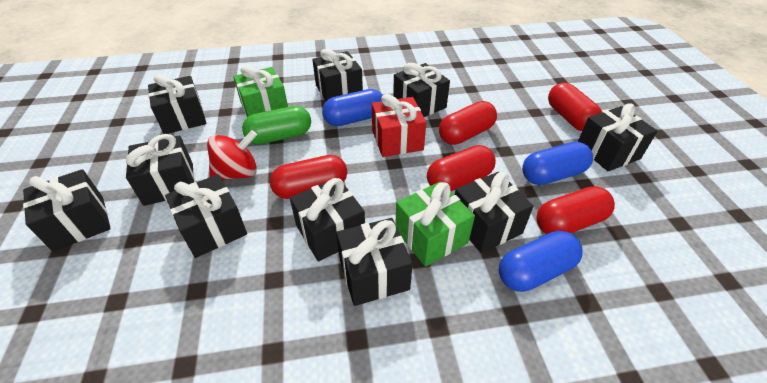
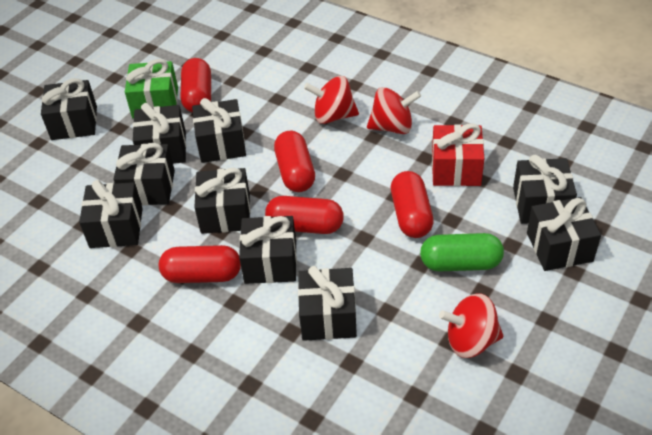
blue capsule: 3 -> 0
green gift: 2 -> 1
red spinning top: 1 -> 3

